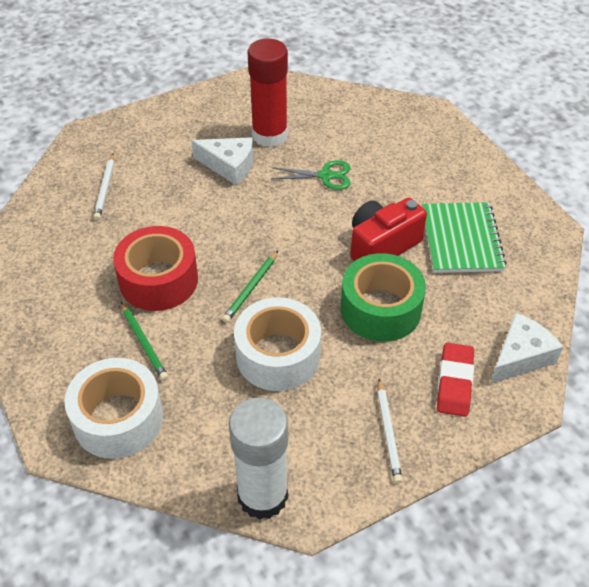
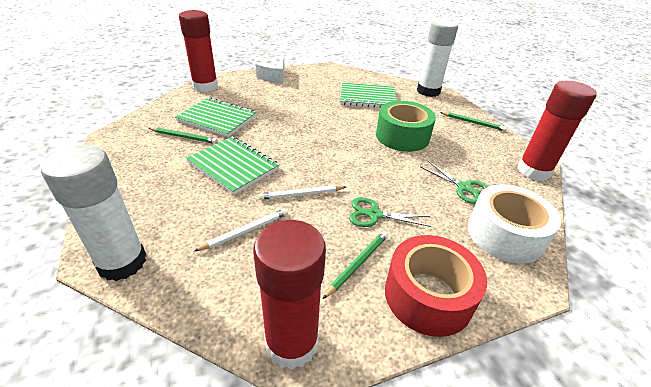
green notebook: 1 -> 3
green pencil: 2 -> 3
green scissors: 1 -> 2
red camera: 1 -> 0
red eraser: 1 -> 0
red glue stick: 1 -> 3
white cheese: 2 -> 1
white glue stick: 1 -> 2
white tape: 2 -> 1

